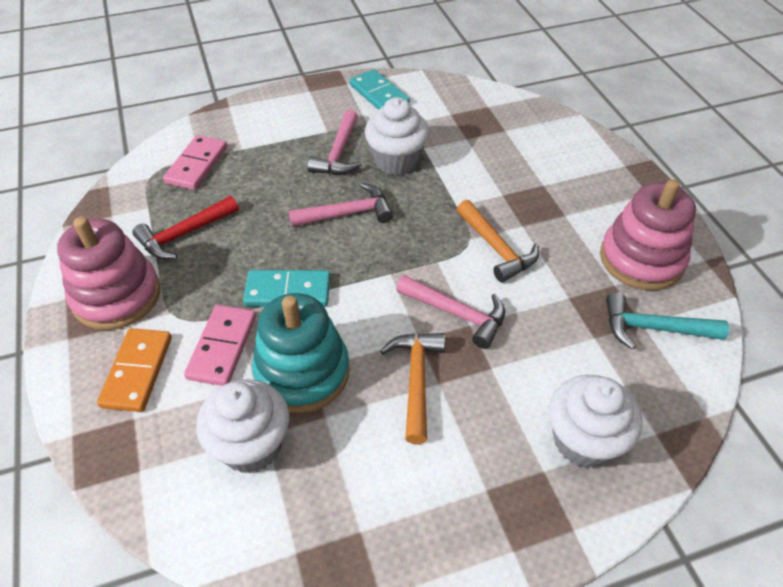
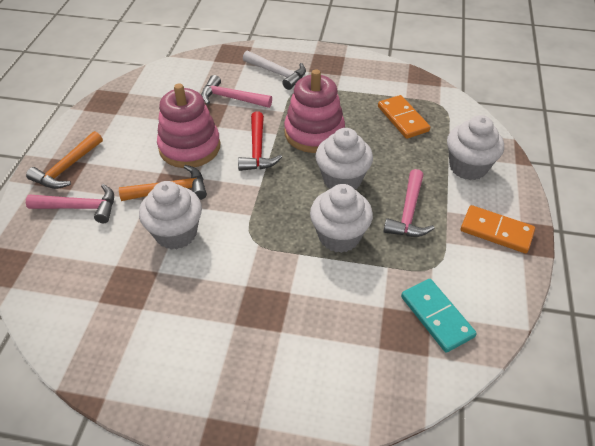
orange domino: 1 -> 2
pink domino: 2 -> 0
turquoise domino: 2 -> 1
turquoise hammer: 1 -> 0
turquoise stacking toy: 1 -> 0
white cupcake: 3 -> 4
white hammer: 0 -> 1

